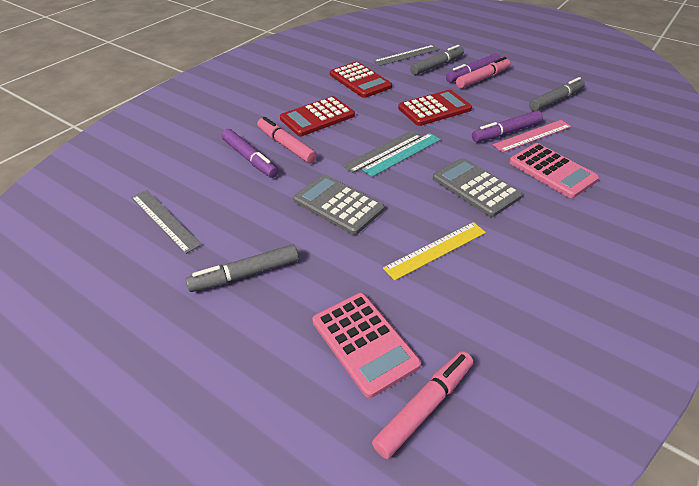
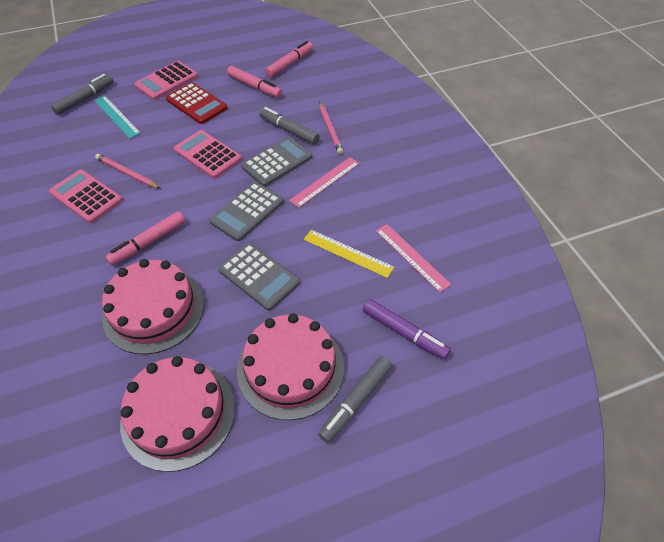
grey calculator: 2 -> 3
grey ruler: 3 -> 0
pink cake: 0 -> 3
pink calculator: 2 -> 3
pink pencil: 0 -> 2
pink ruler: 1 -> 2
purple marker: 3 -> 1
red calculator: 3 -> 1

